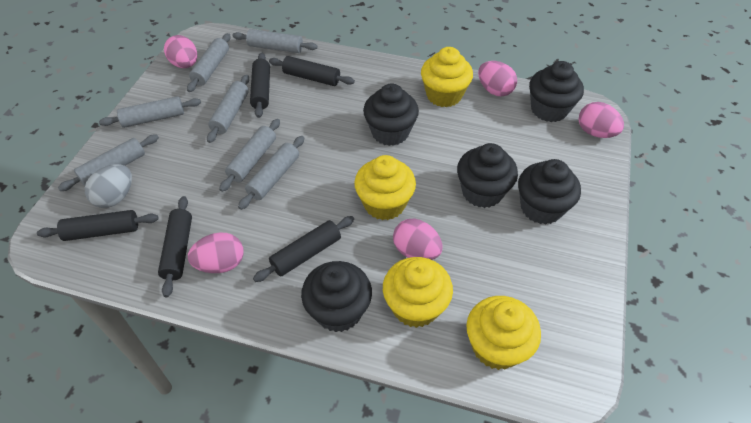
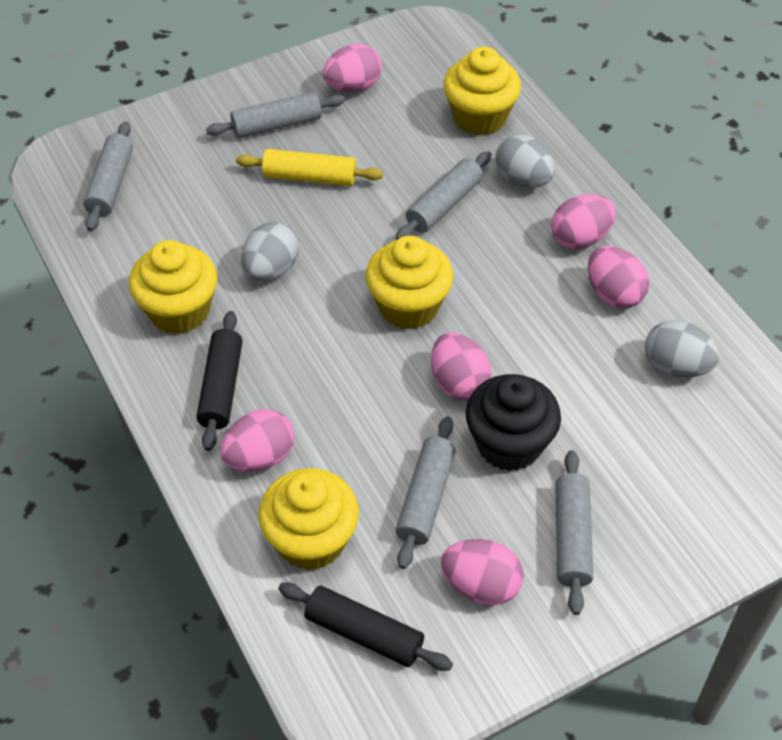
black cupcake: 5 -> 1
black rolling pin: 5 -> 2
grey egg: 1 -> 3
grey rolling pin: 7 -> 5
pink egg: 5 -> 6
yellow rolling pin: 0 -> 1

